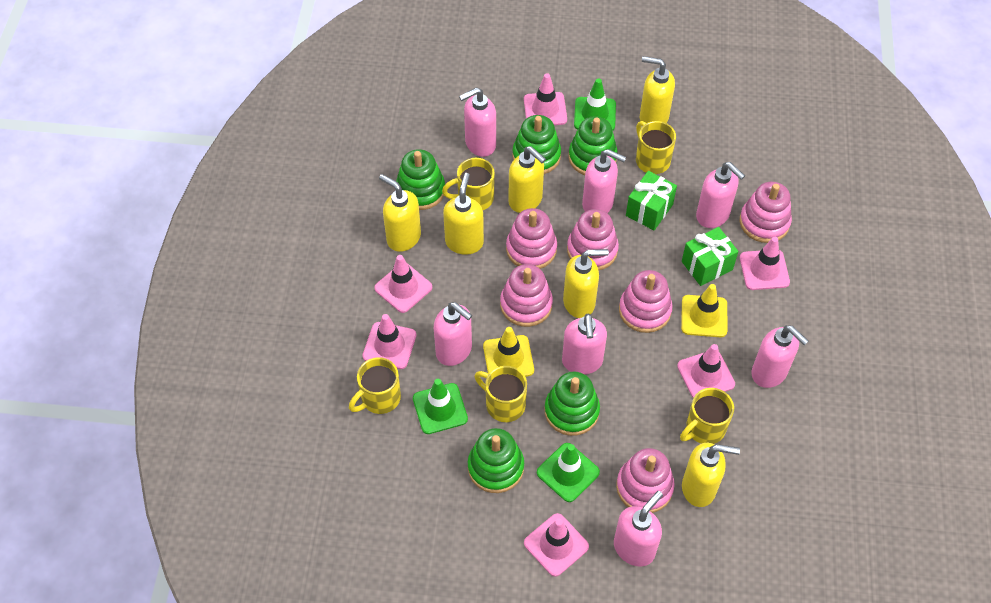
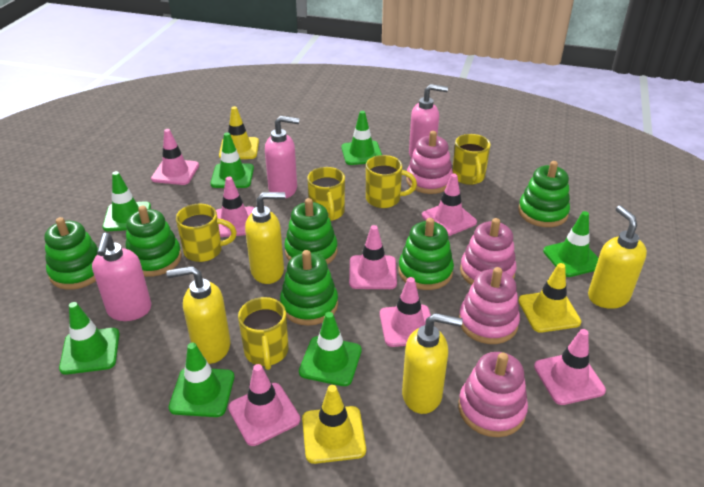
green gift: 2 -> 0
green stacking toy: 5 -> 6
green traffic cone: 3 -> 7
pink soap dispenser: 7 -> 3
pink stacking toy: 6 -> 4
pink traffic cone: 6 -> 7
yellow soap dispenser: 6 -> 4
yellow traffic cone: 2 -> 3

